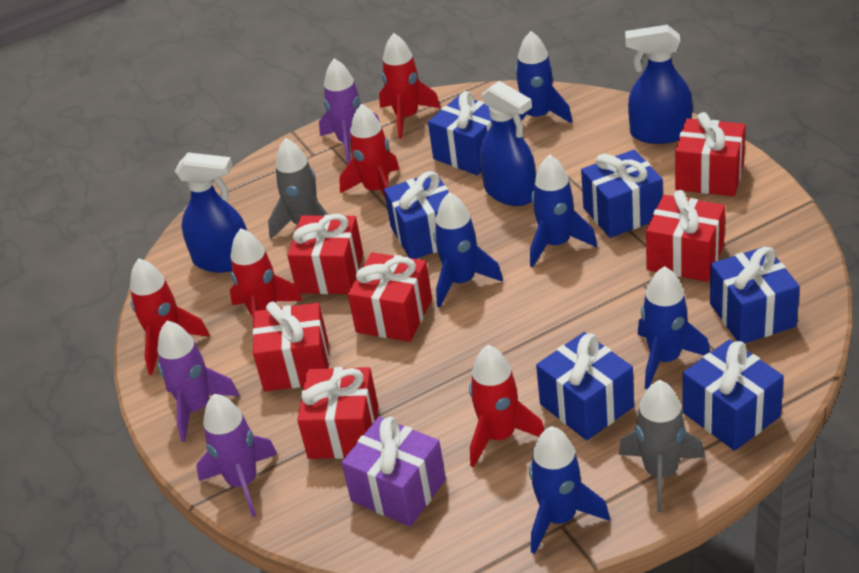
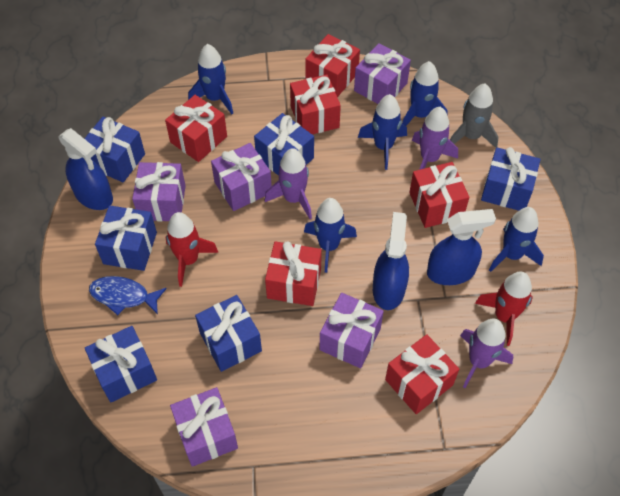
blue fish: 0 -> 1
grey rocket: 2 -> 1
purple gift: 1 -> 5
red rocket: 5 -> 2

